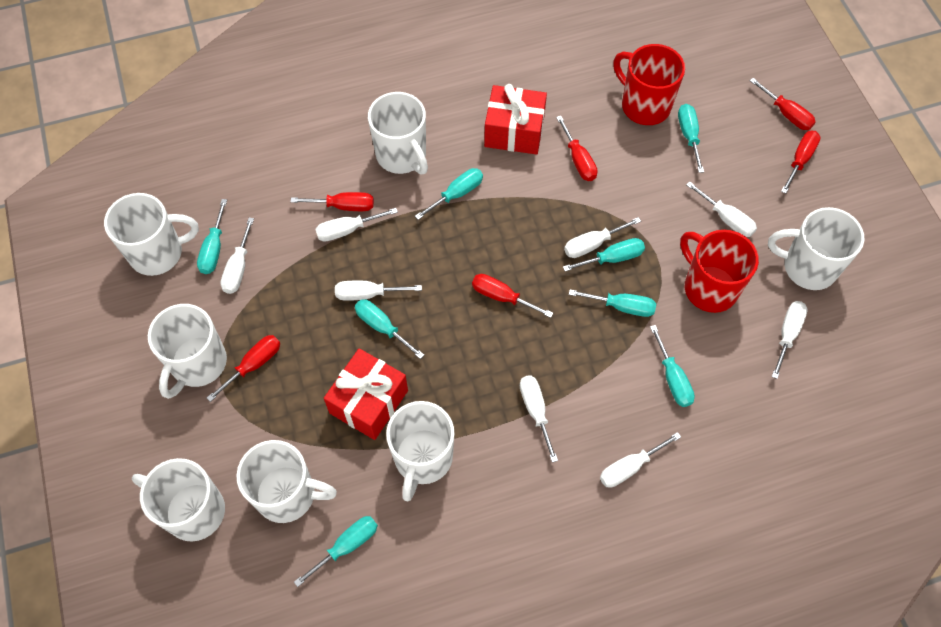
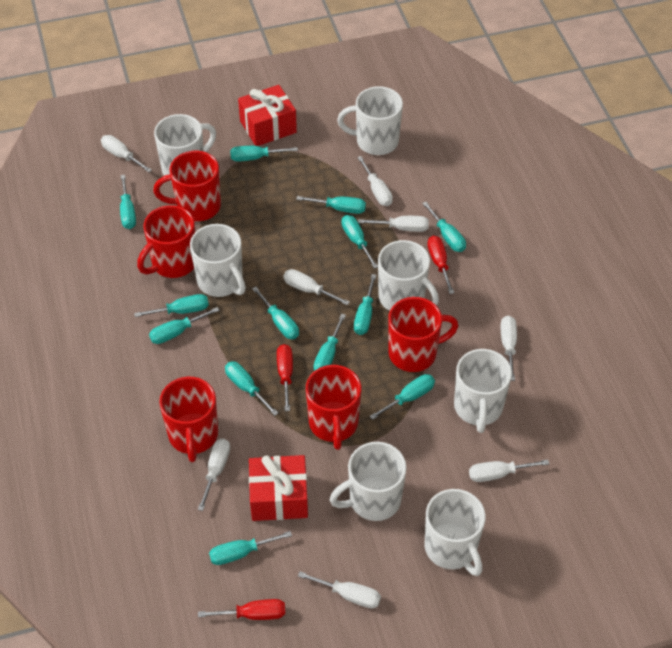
red mug: 2 -> 5
red screwdriver: 6 -> 3
turquoise screwdriver: 8 -> 13

